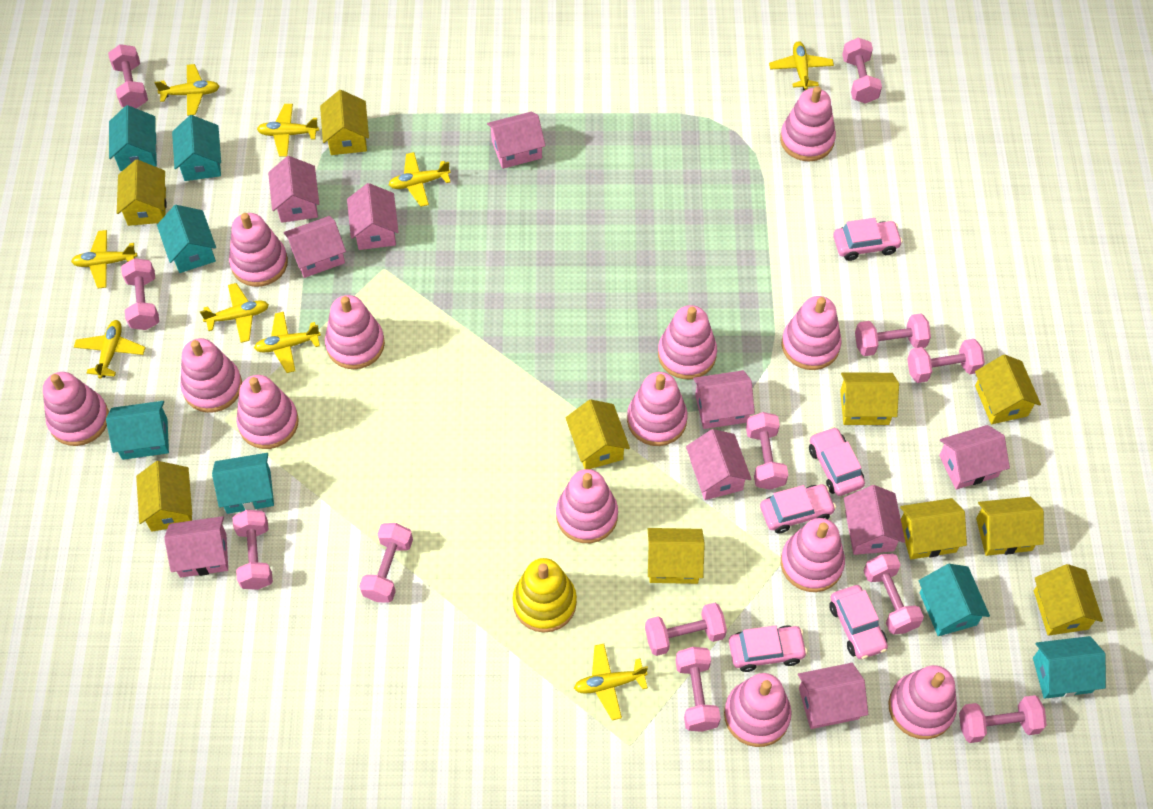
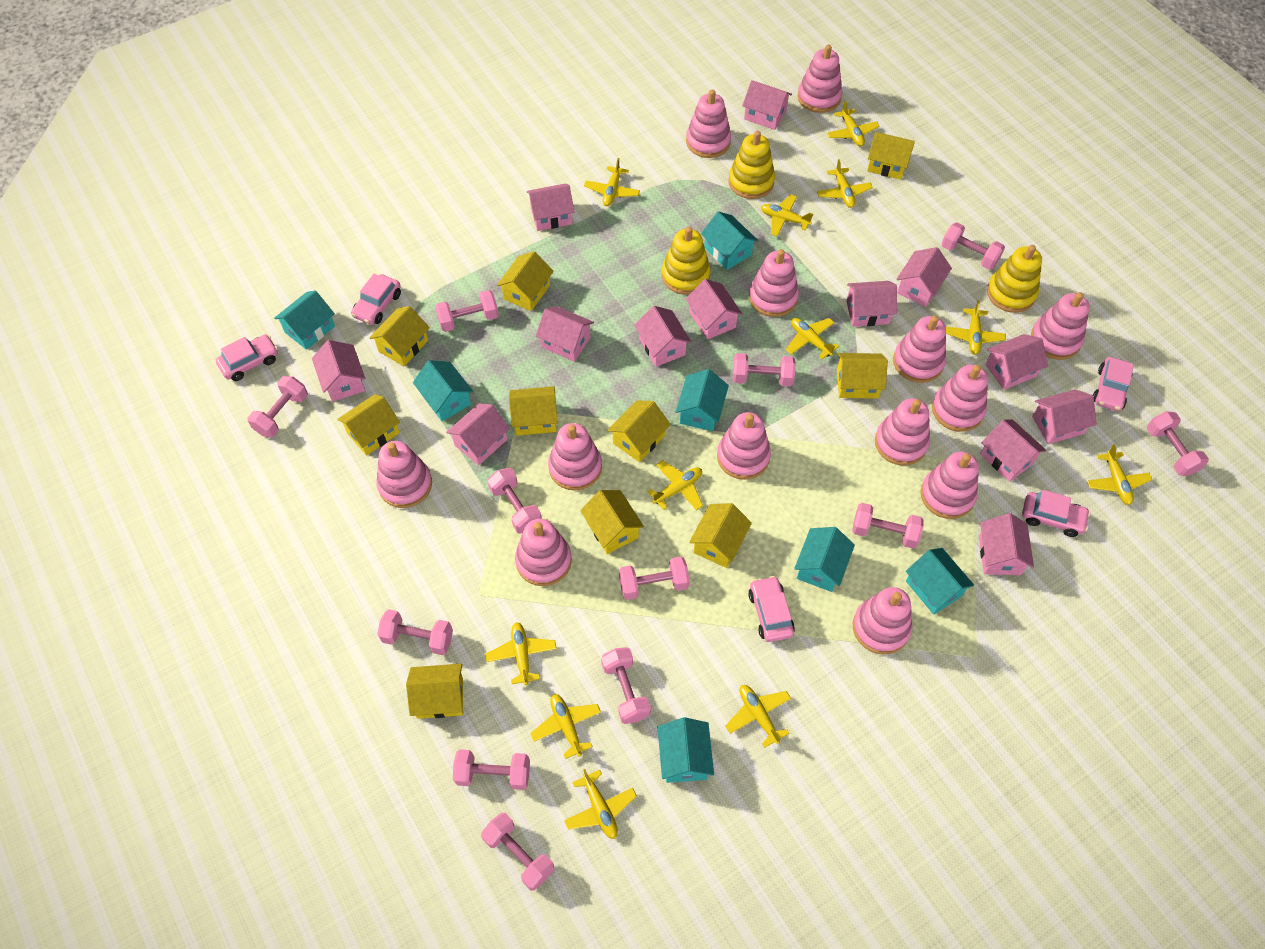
pink house: 10 -> 13
yellow plane: 9 -> 12
yellow stacking toy: 1 -> 3

